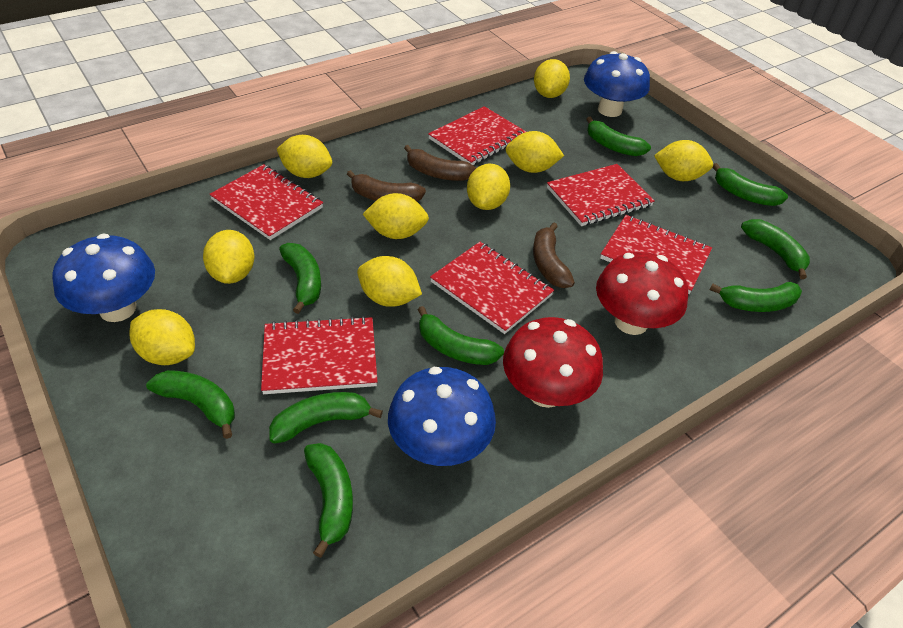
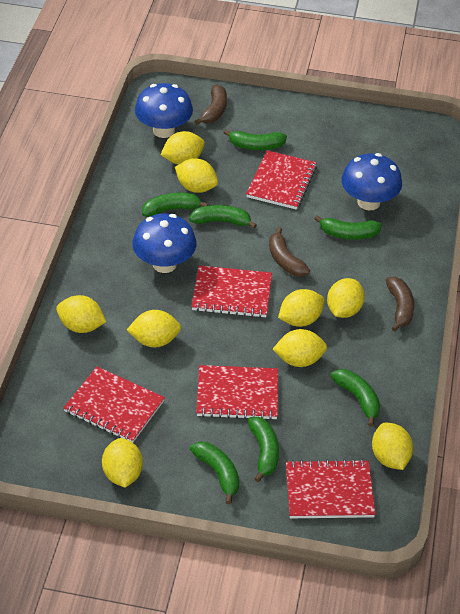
green banana: 9 -> 7
red mushroom: 2 -> 0
red notebook: 6 -> 5

